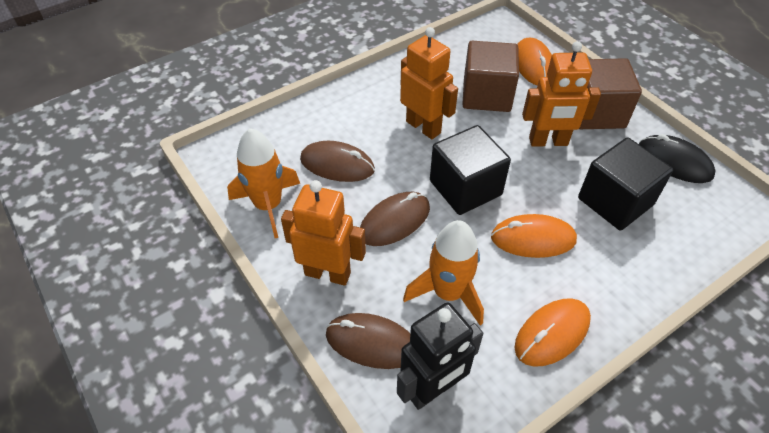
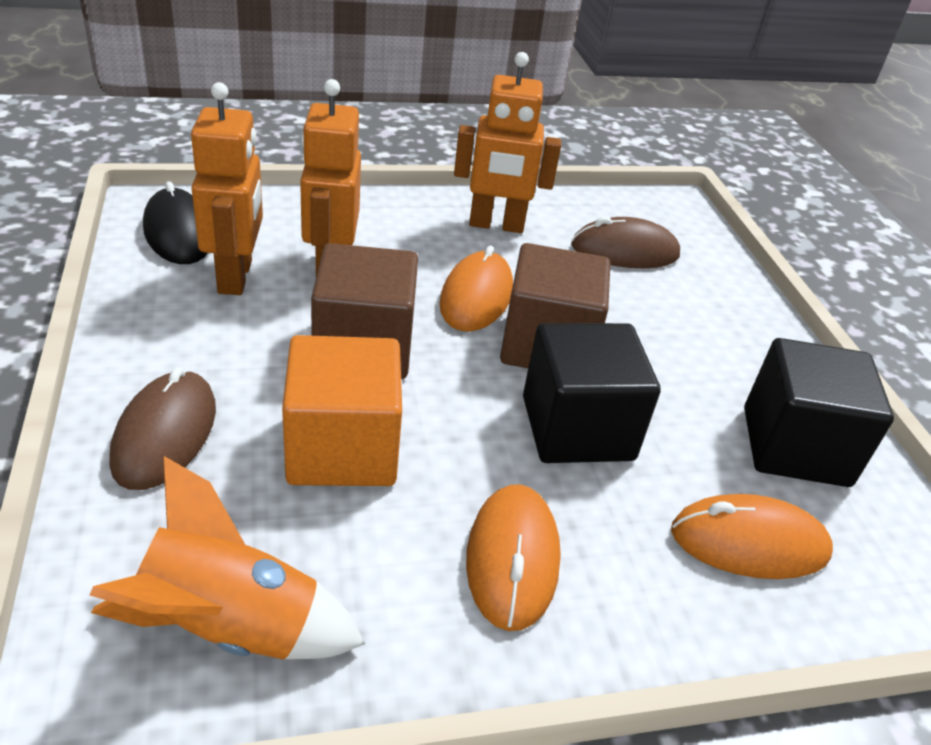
black robot: 1 -> 0
brown mouse: 3 -> 2
orange cube: 0 -> 1
orange rocket: 2 -> 1

